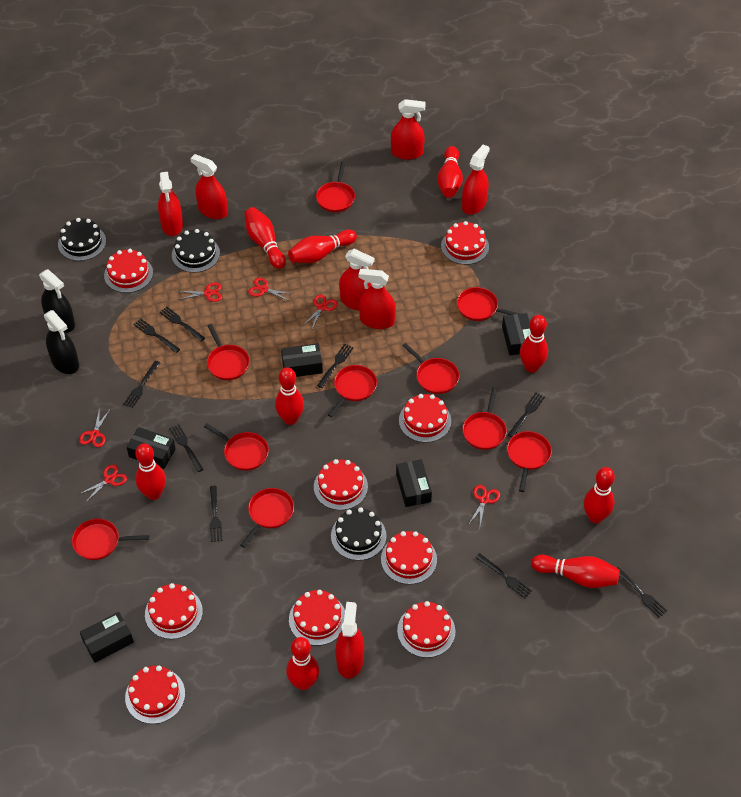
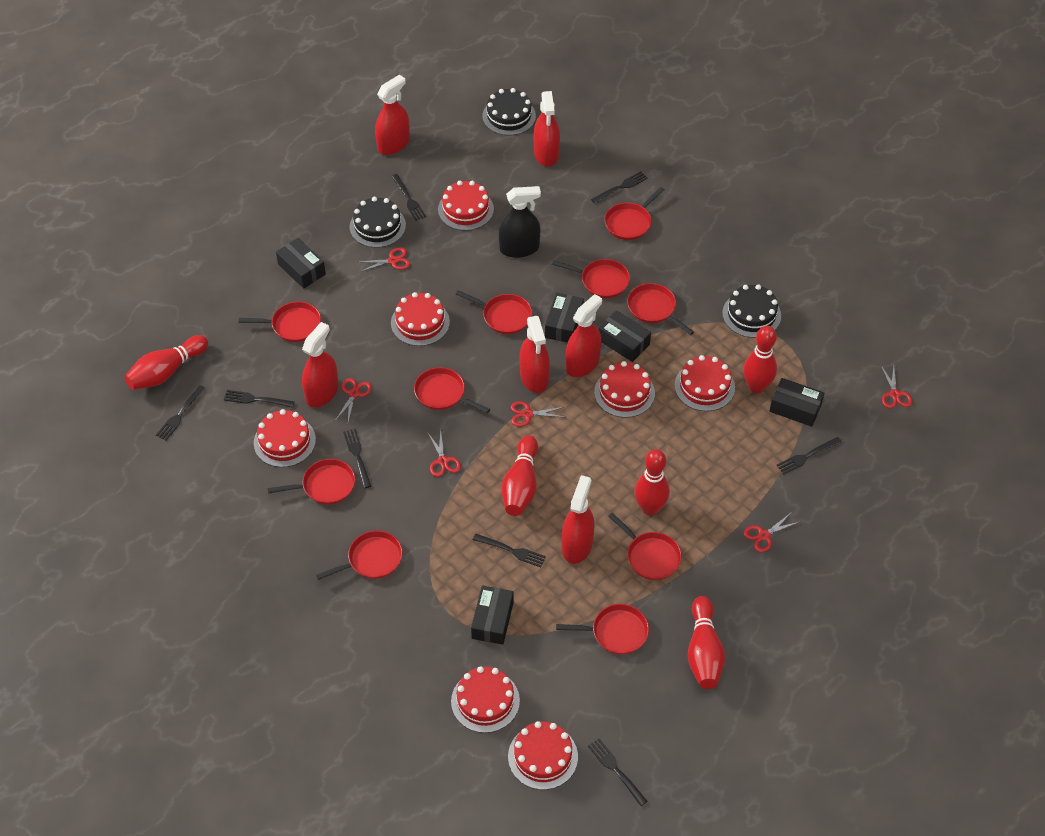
black fork: 9 -> 8
black spray bottle: 2 -> 1
red bowling pin: 9 -> 5
red cake: 9 -> 7
red spray bottle: 7 -> 6

